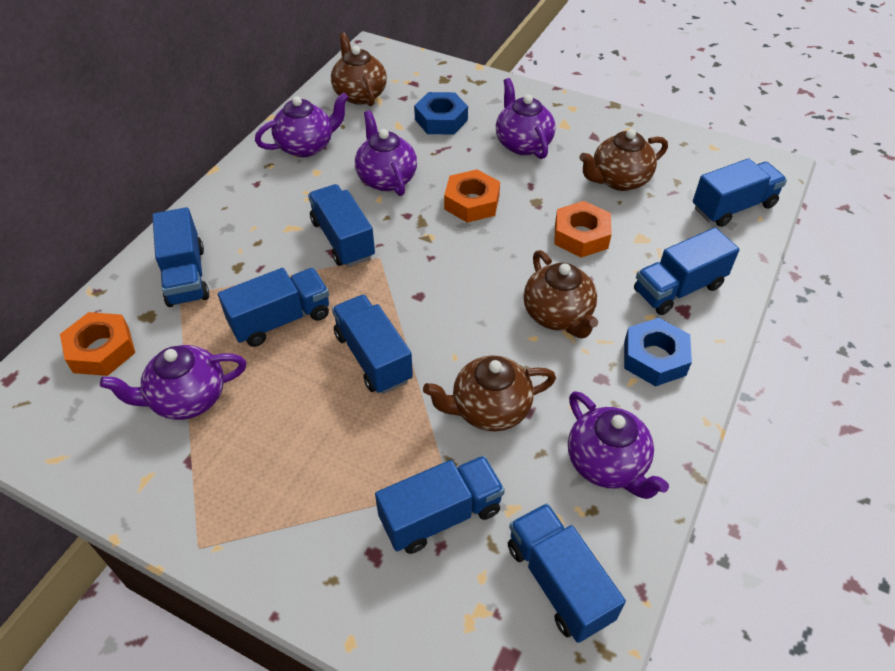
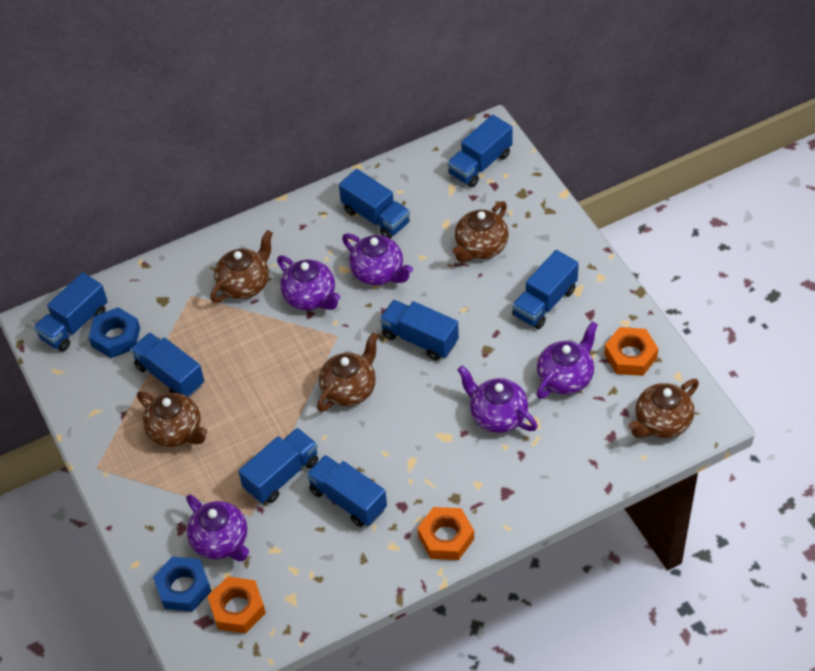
brown teapot: 4 -> 5

